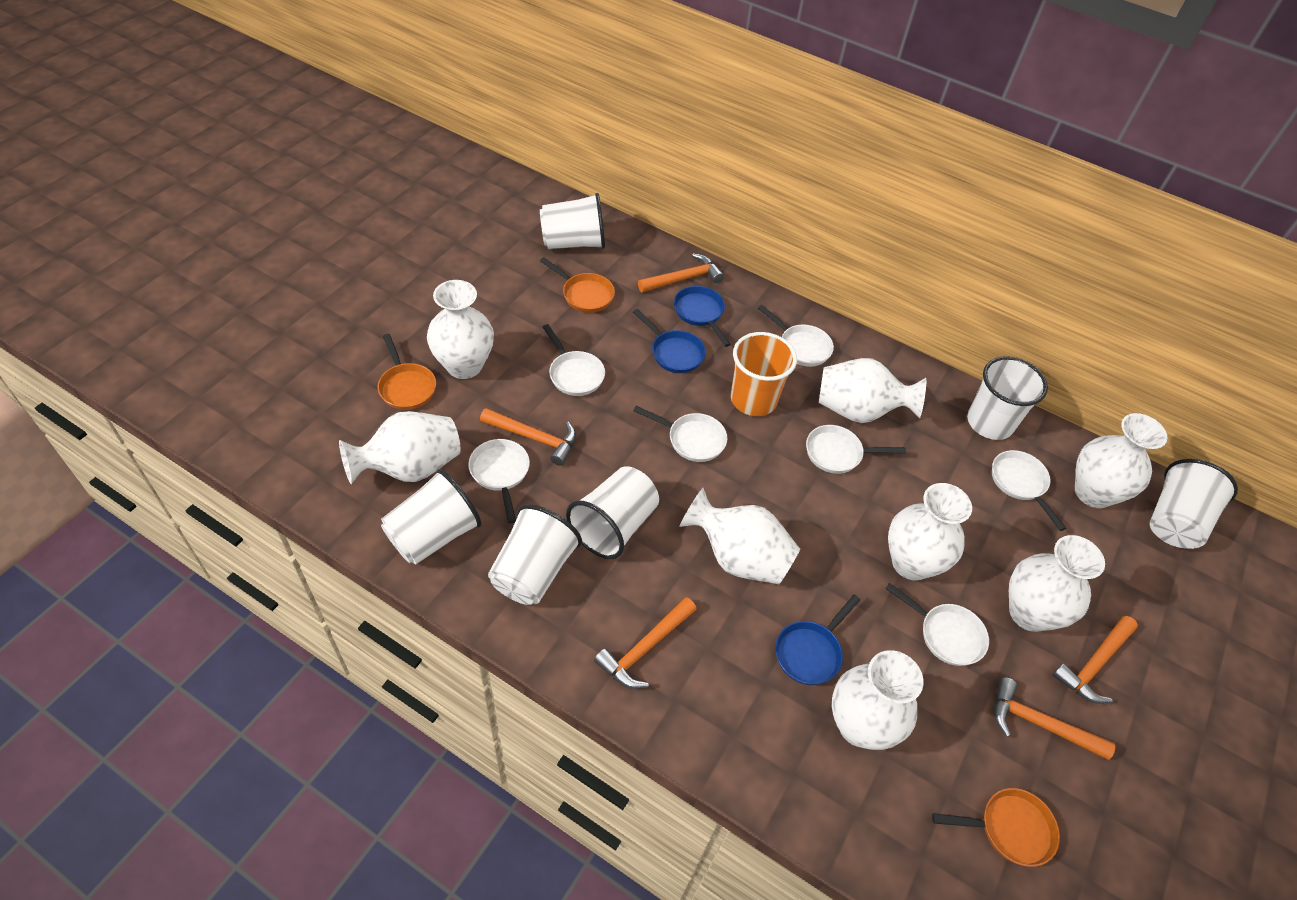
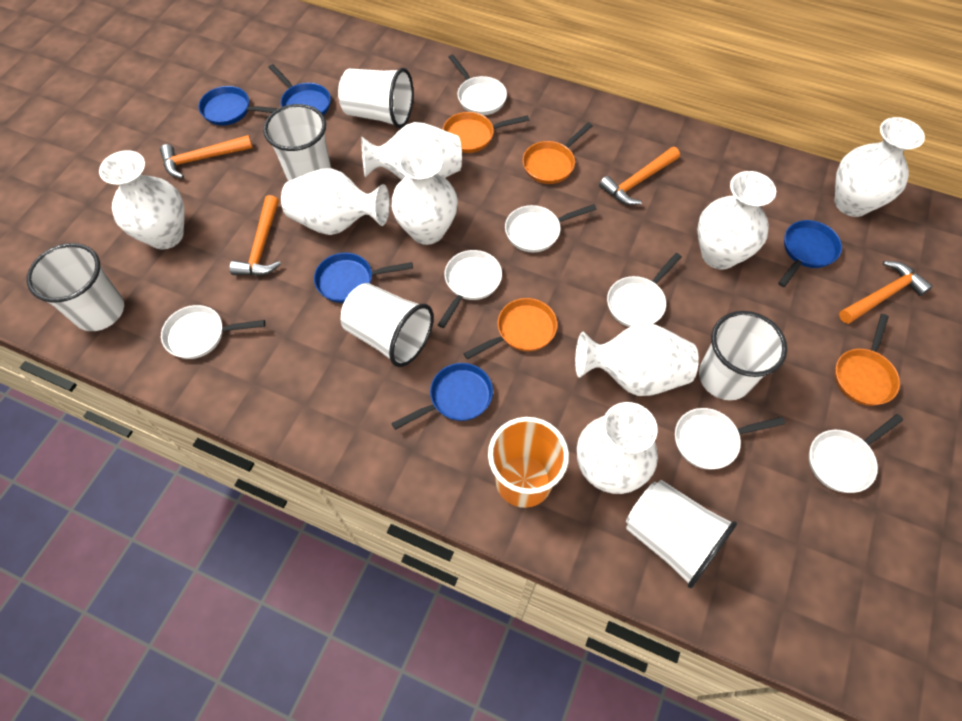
blue pan: 3 -> 5
orange hammer: 5 -> 4
orange pan: 3 -> 4

